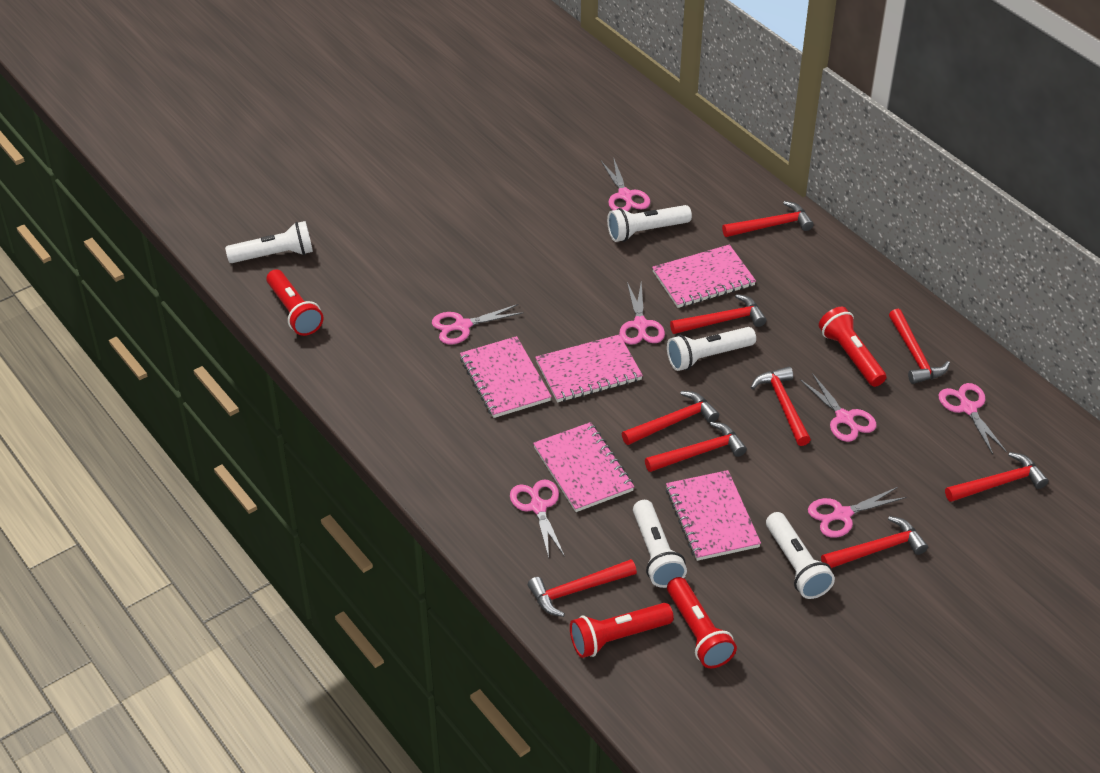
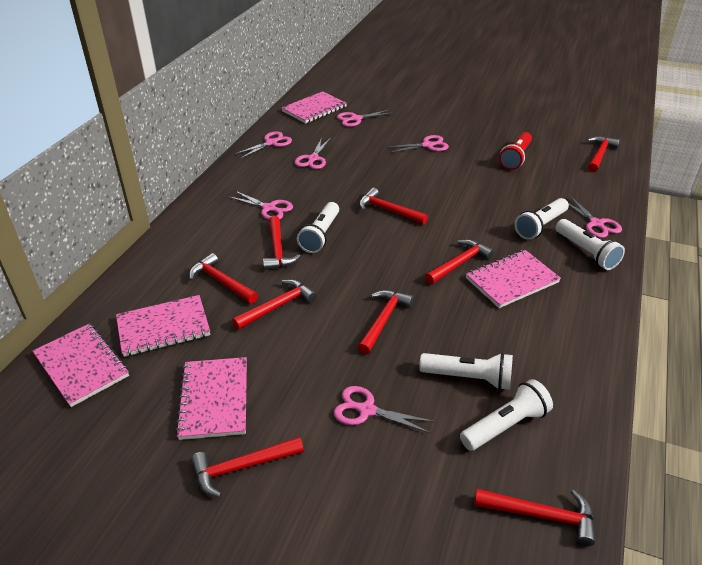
red flashlight: 4 -> 1

